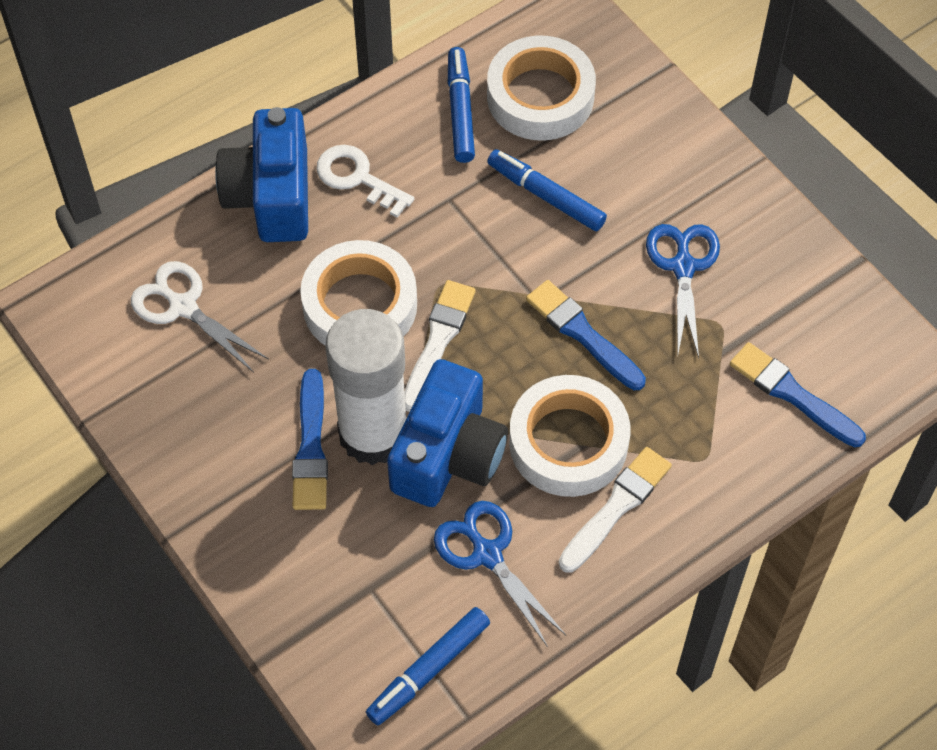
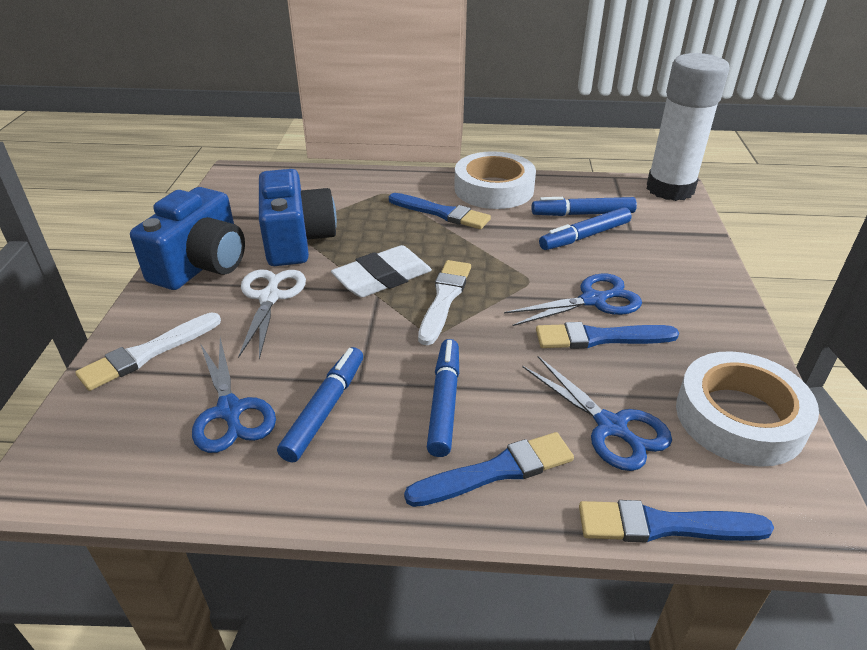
blue brush: 3 -> 4
blue marker: 3 -> 4
blue scissors: 2 -> 3
white eraser: 0 -> 1
white key: 1 -> 0
white tape: 3 -> 2

